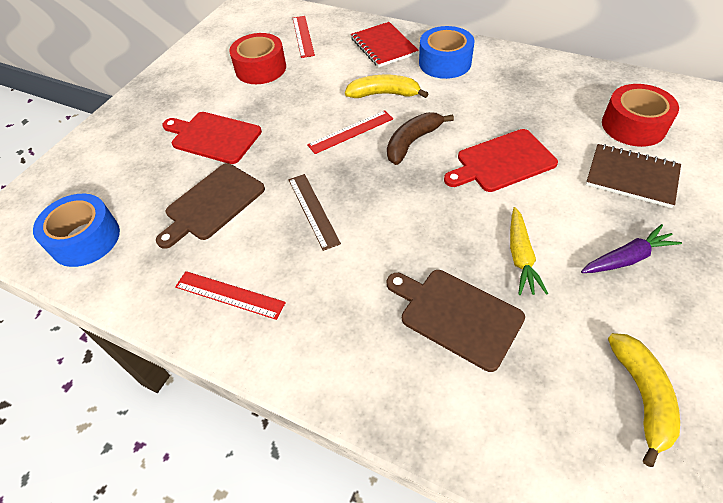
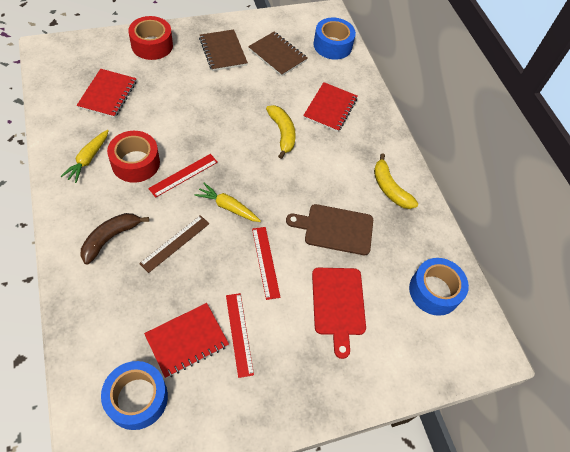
blue tape: 2 -> 3
brown cutting board: 2 -> 1
brown notebook: 1 -> 2
purple carrot: 1 -> 0
red cutting board: 2 -> 1
red notebook: 1 -> 3
yellow carrot: 1 -> 2

